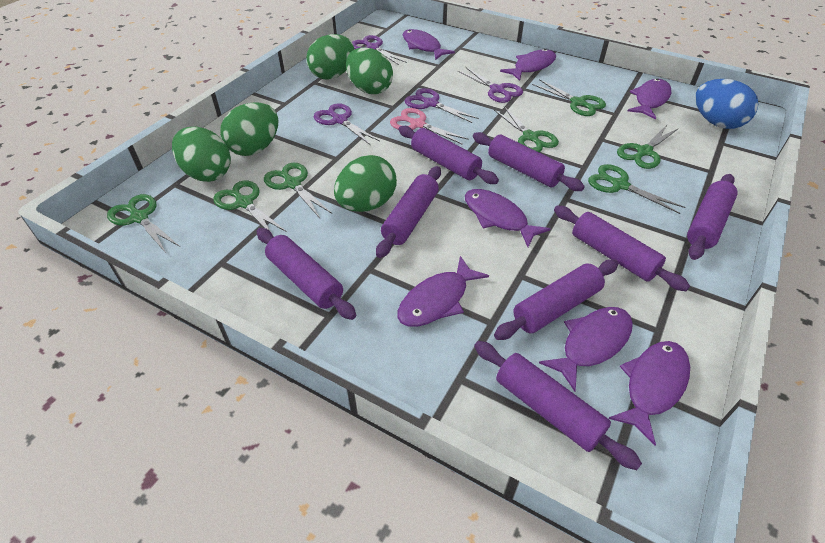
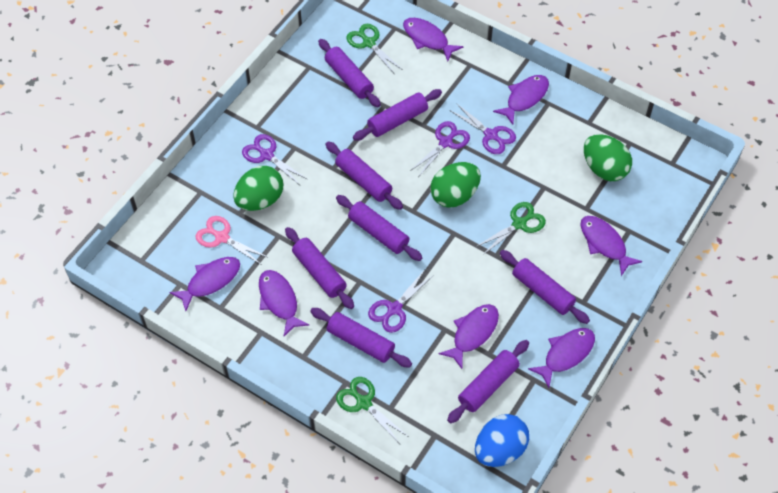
green egg: 5 -> 3
green scissors: 7 -> 3

